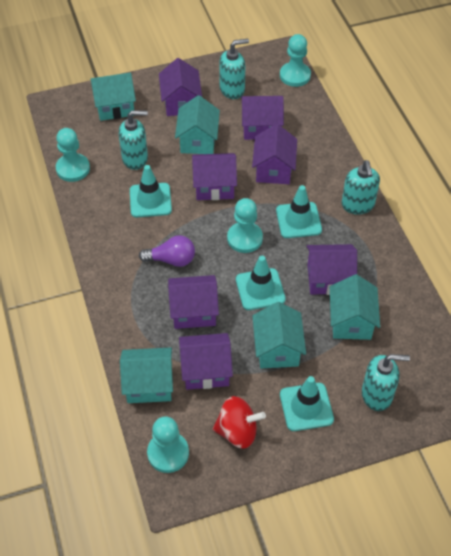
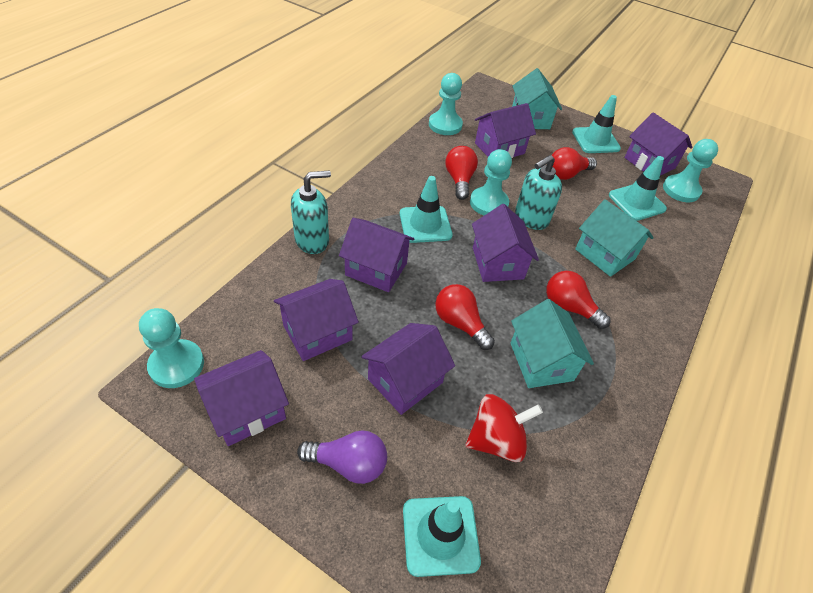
red light bulb: 0 -> 4
turquoise house: 5 -> 3
turquoise soap dispenser: 4 -> 2

